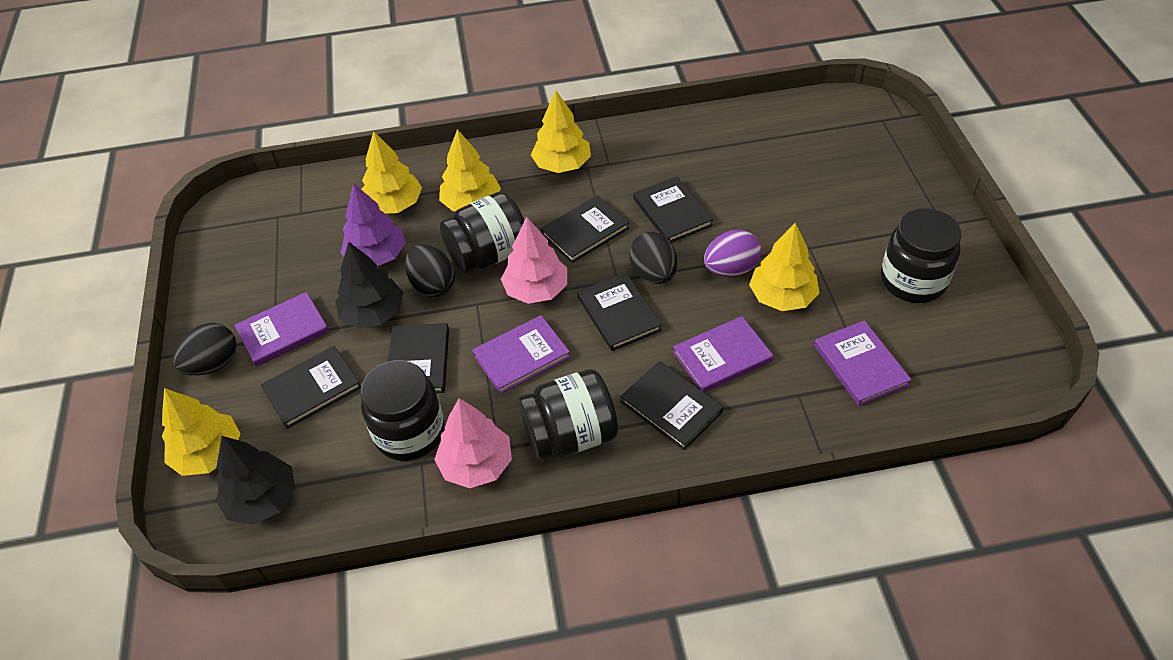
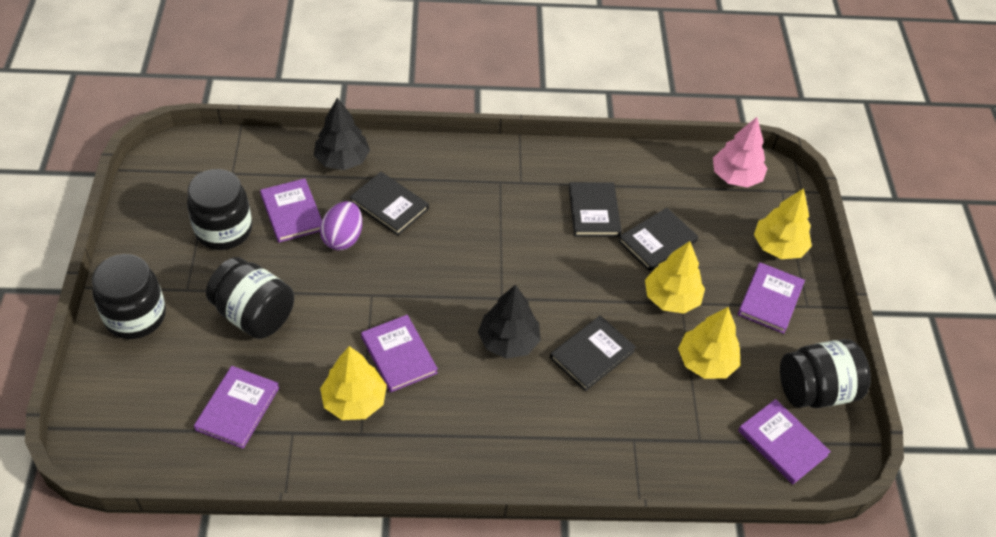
black book: 6 -> 4
black egg: 3 -> 0
pink tree: 2 -> 1
purple book: 4 -> 5
purple tree: 1 -> 0
yellow tree: 5 -> 4

